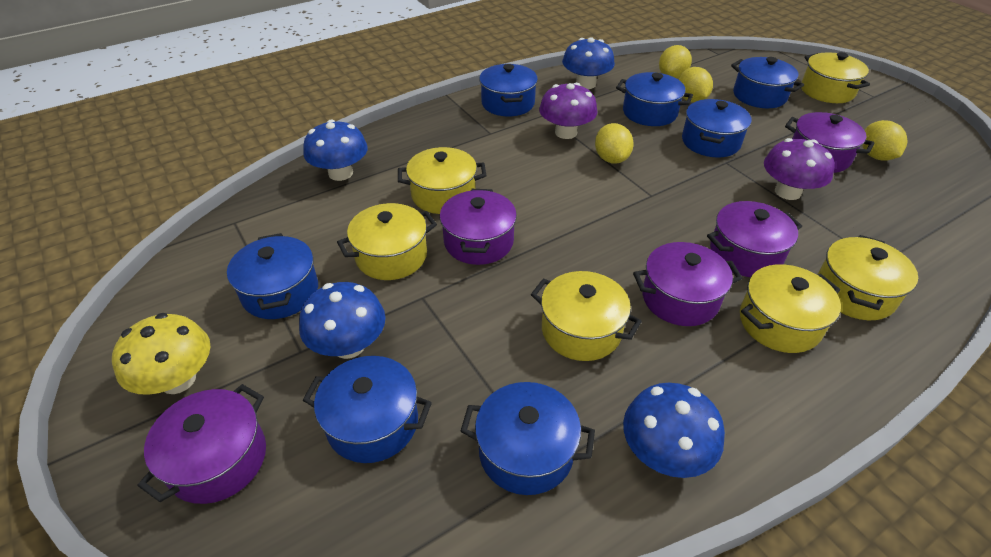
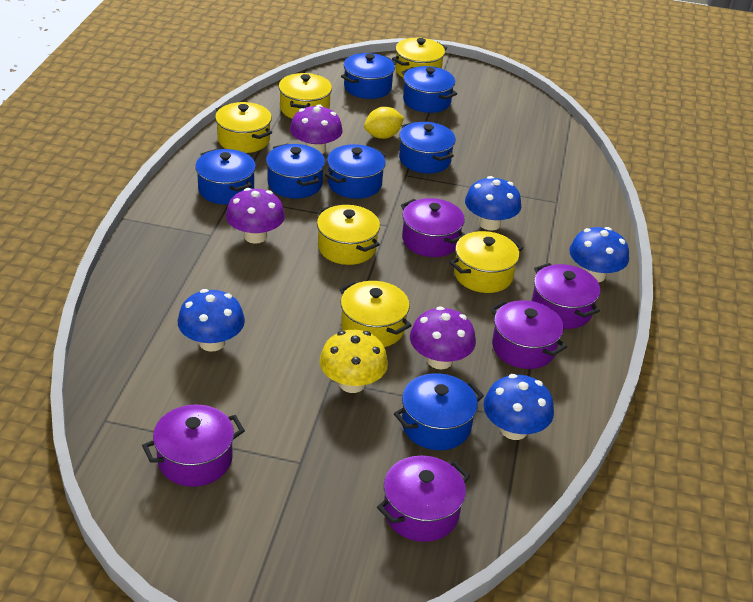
purple mushroom: 2 -> 3
yellow lemon: 4 -> 1

